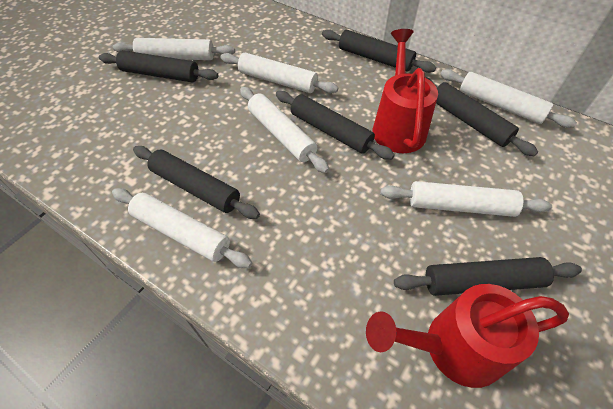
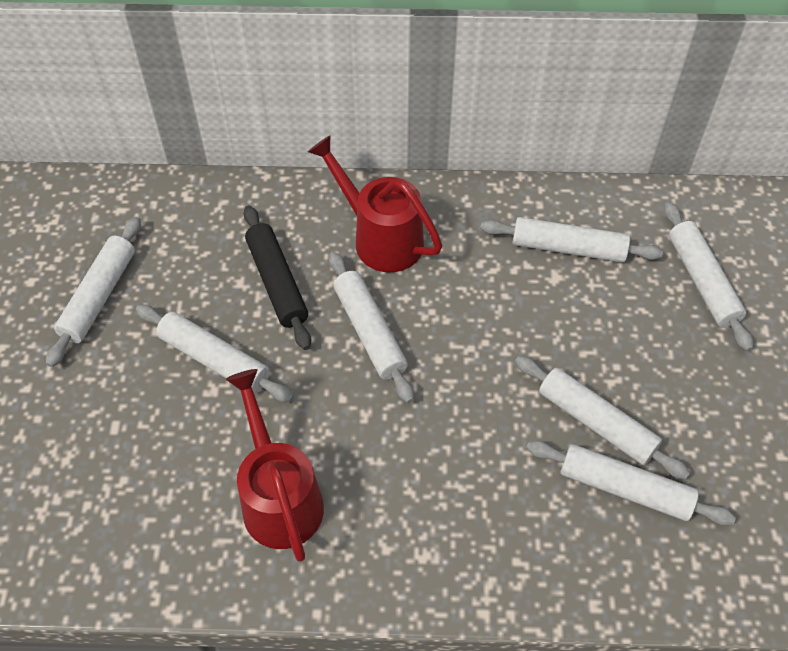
black rolling pin: 6 -> 1
white rolling pin: 6 -> 7

